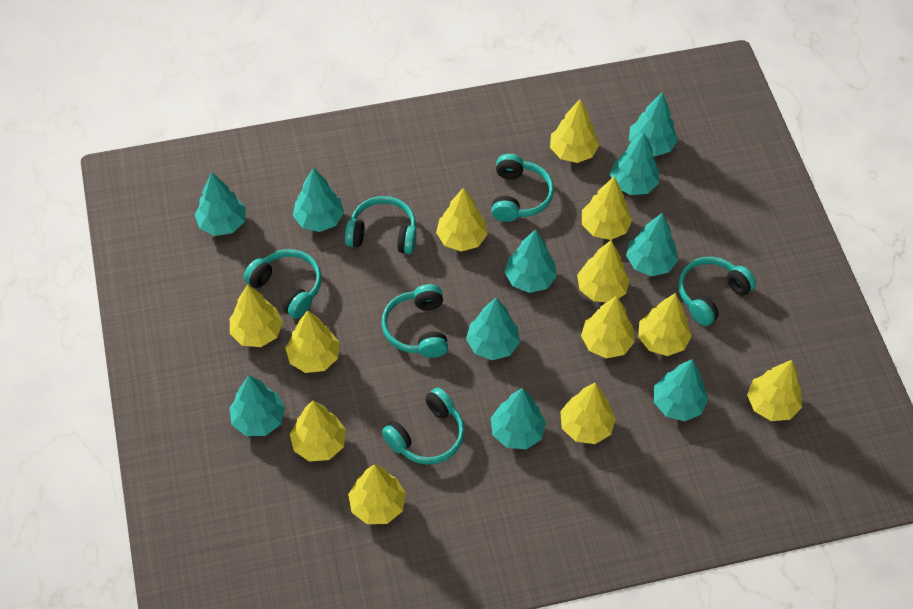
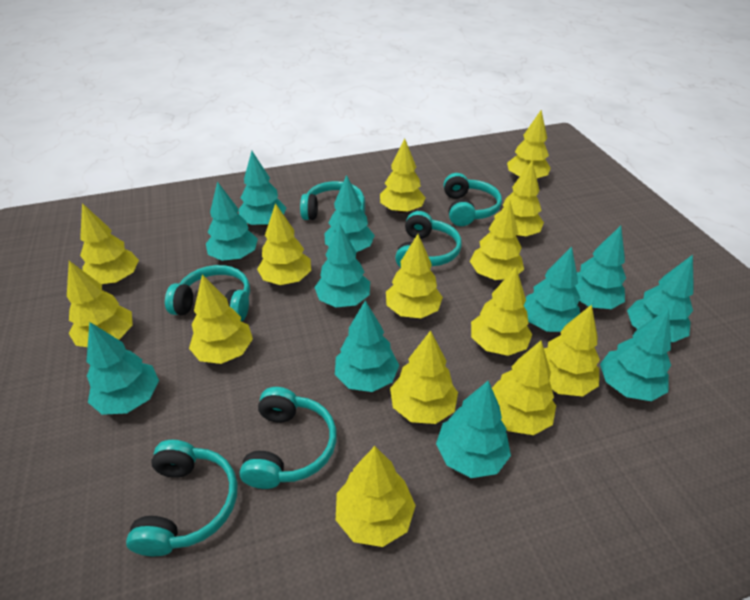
turquoise tree: 10 -> 11
yellow tree: 12 -> 14

